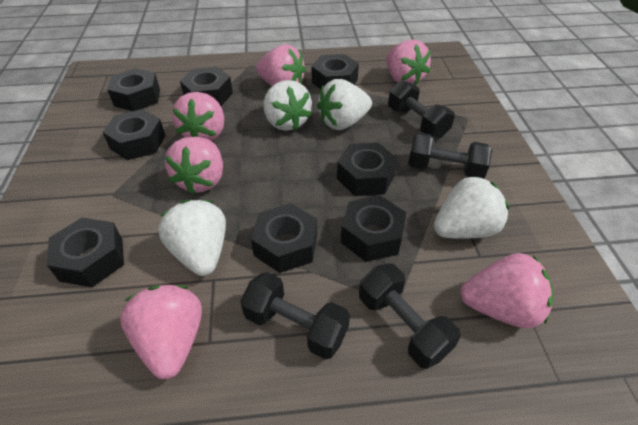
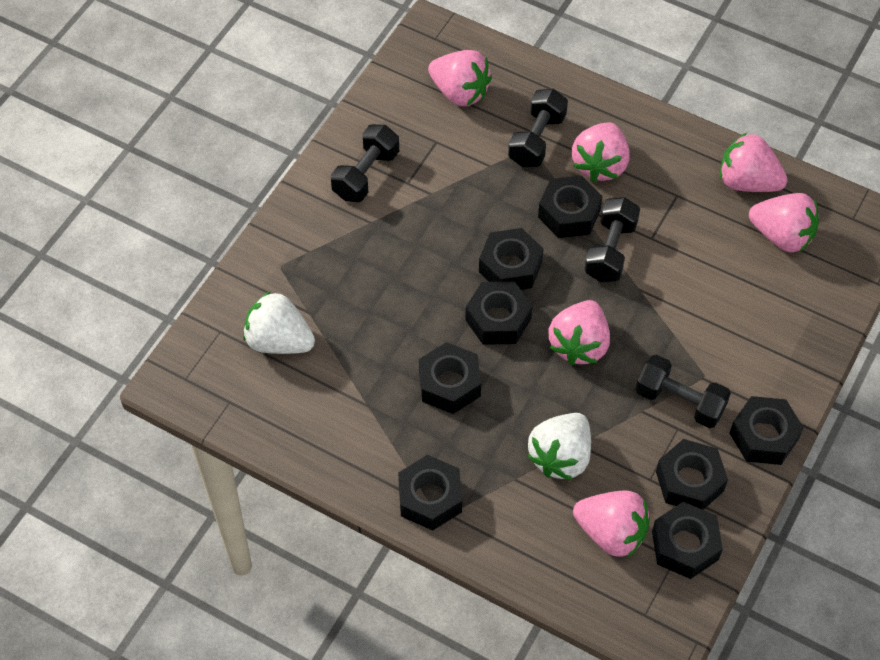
white strawberry: 4 -> 2

